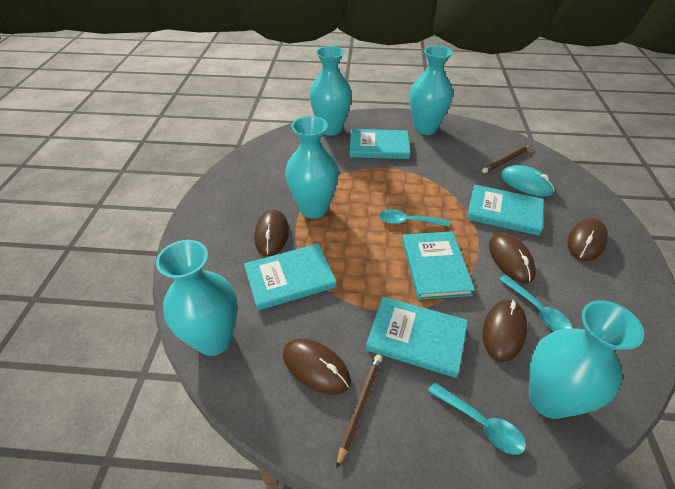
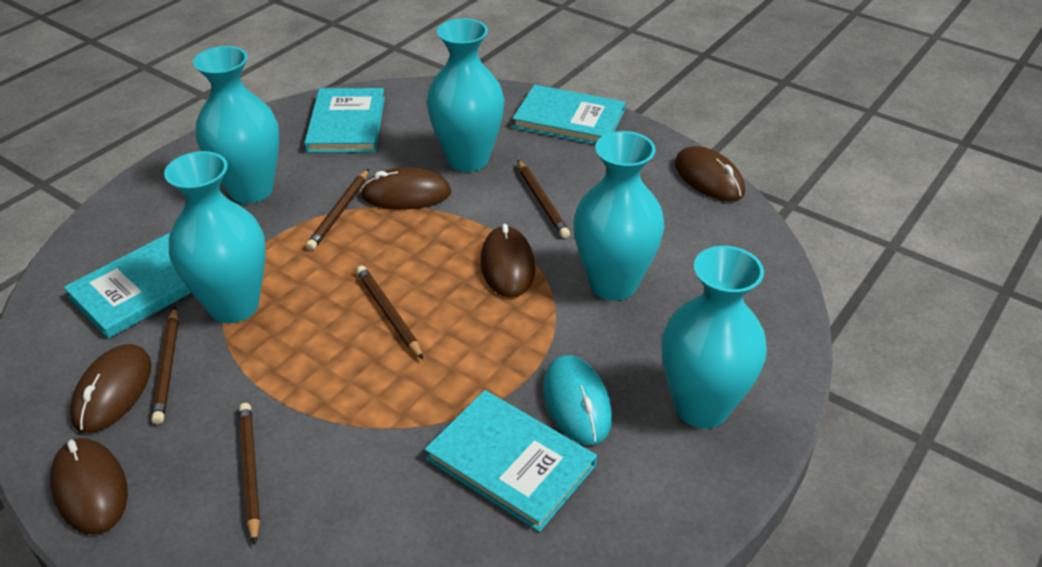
brown pencil: 2 -> 5
turquoise book: 5 -> 4
turquoise spoon: 3 -> 0

